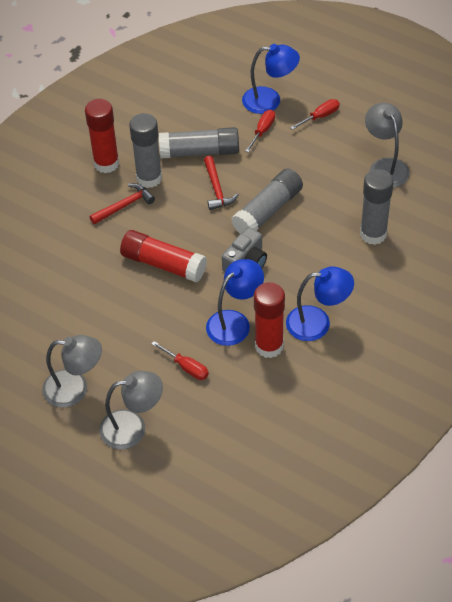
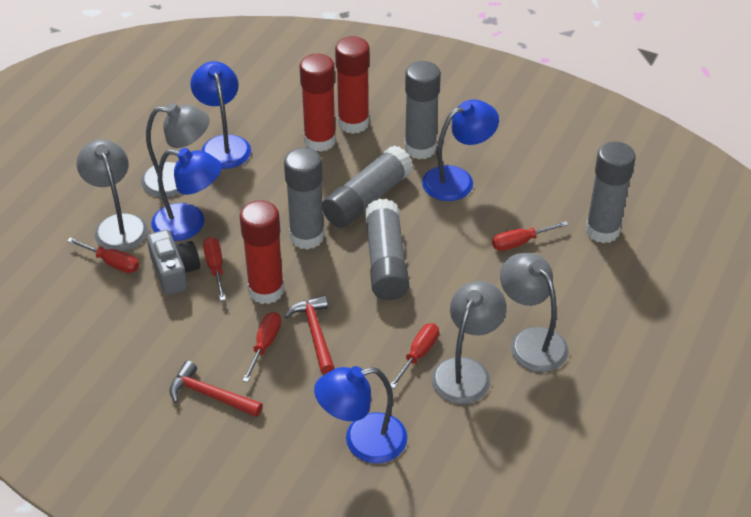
blue lamp: 3 -> 4
grey glue stick: 4 -> 5
grey lamp: 3 -> 4
red screwdriver: 3 -> 5

